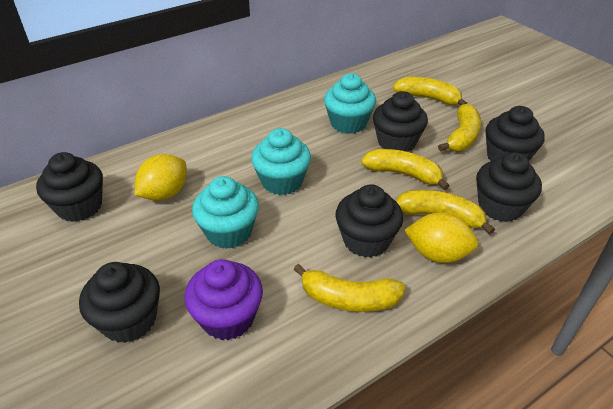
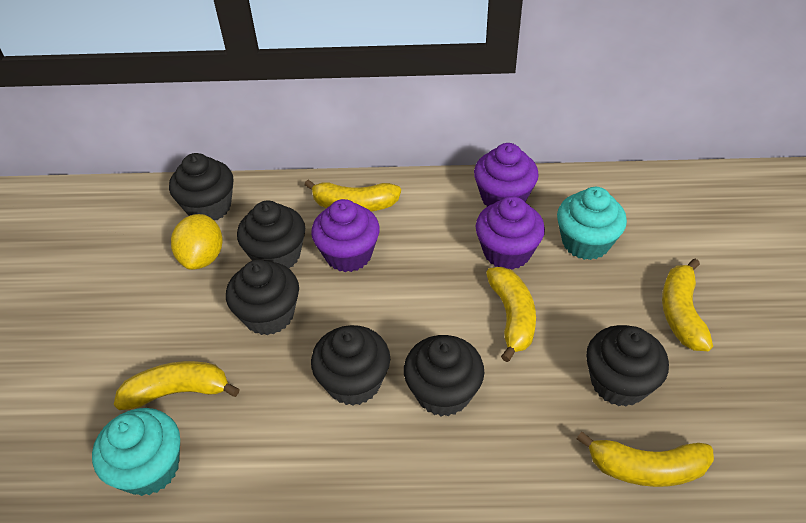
purple cupcake: 1 -> 3
turquoise cupcake: 3 -> 2
yellow lemon: 2 -> 1

